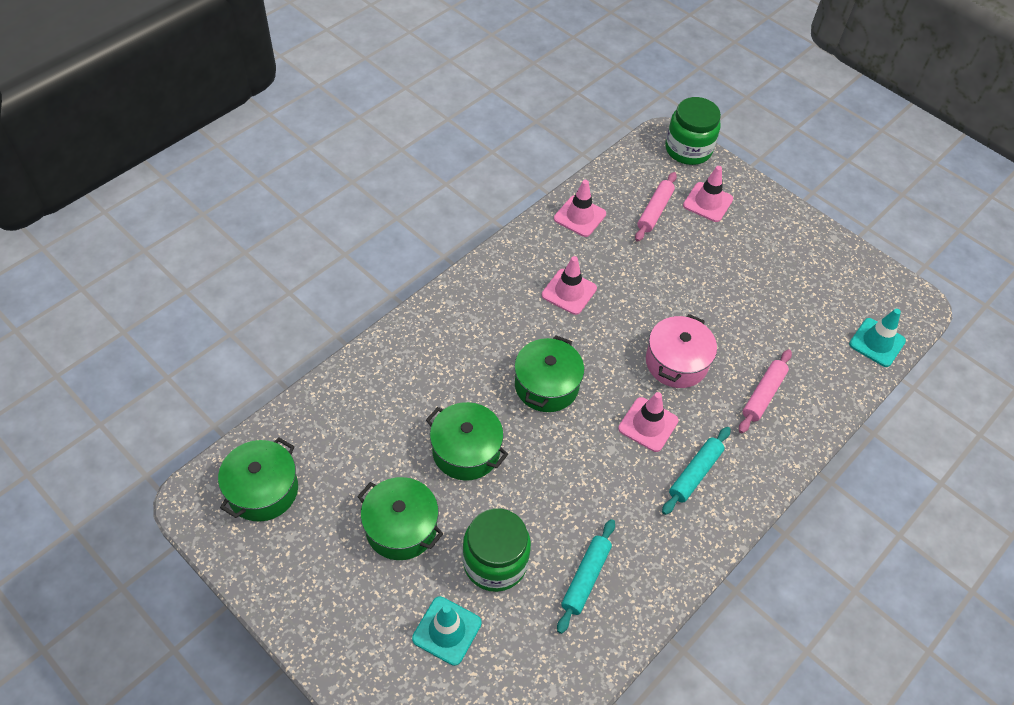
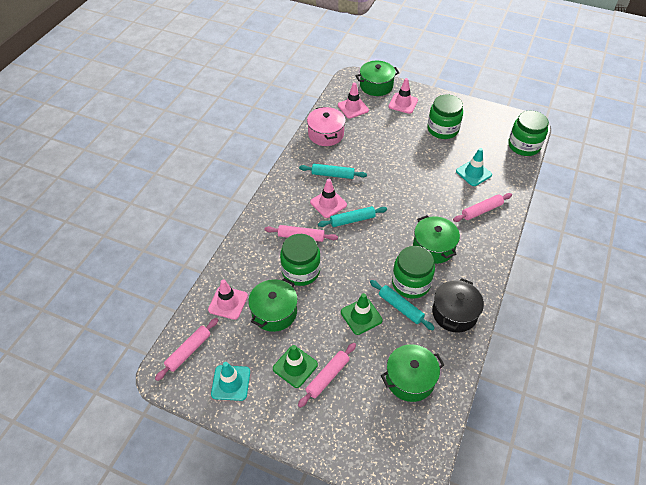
black pot: 0 -> 1
green jar: 2 -> 4
green traffic cone: 0 -> 2
pink rolling pin: 2 -> 4
turquoise rolling pin: 2 -> 3

